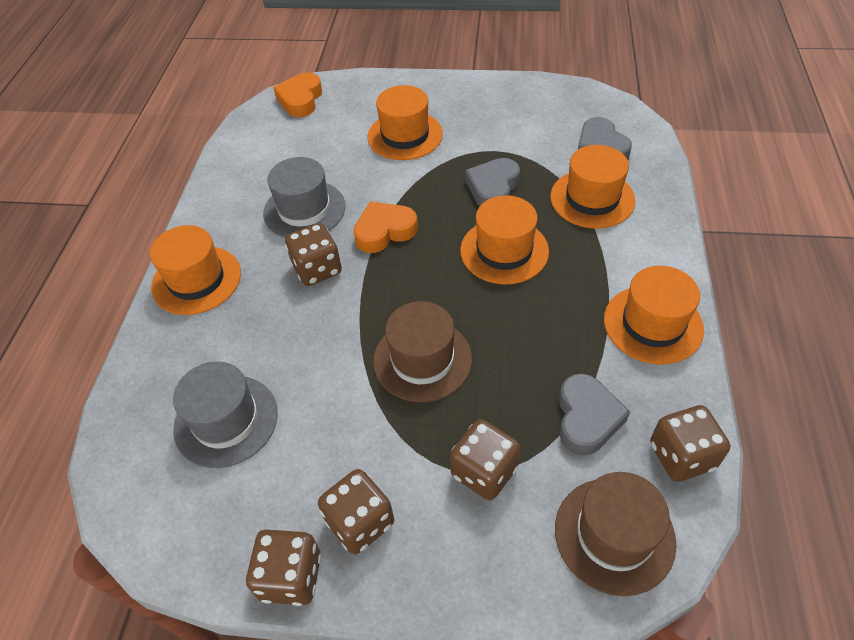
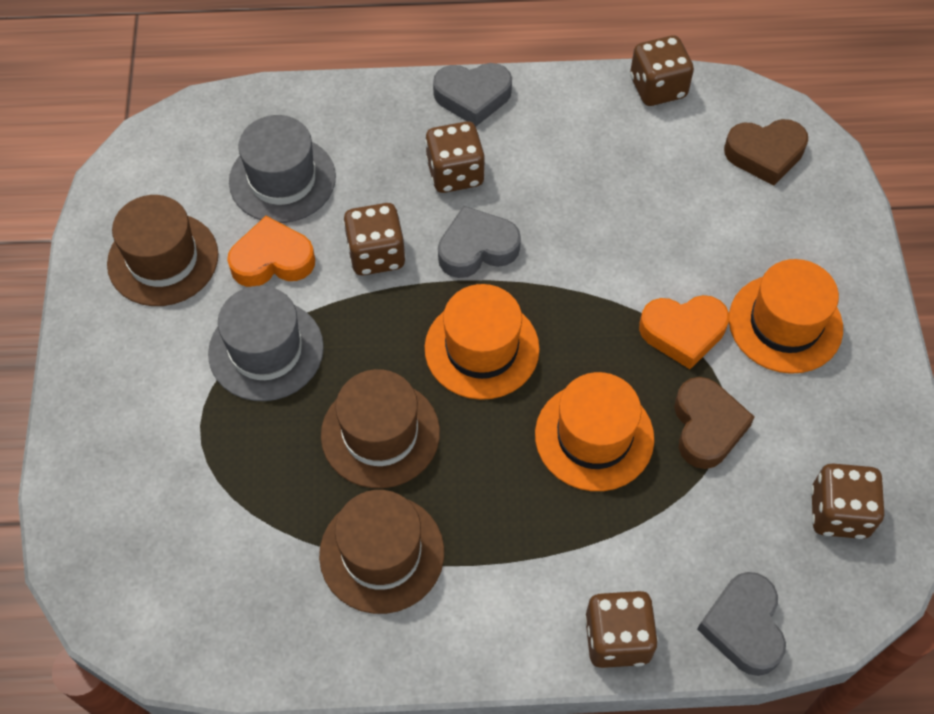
brown hat: 2 -> 3
brown heart: 0 -> 2
orange hat: 5 -> 3

